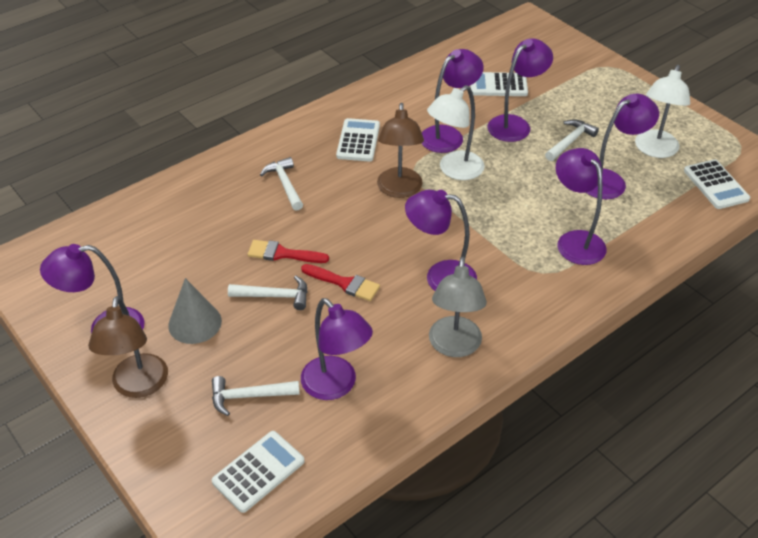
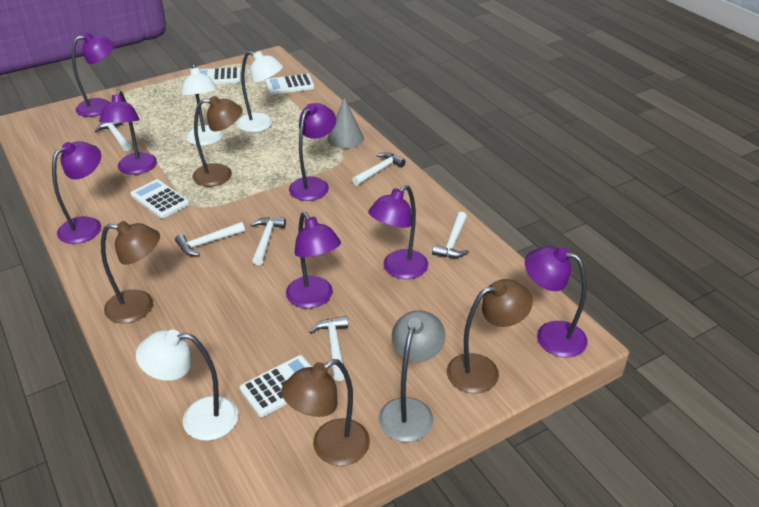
brown lamp: 2 -> 4
red brush: 2 -> 0
white hammer: 4 -> 6
white lamp: 2 -> 3

